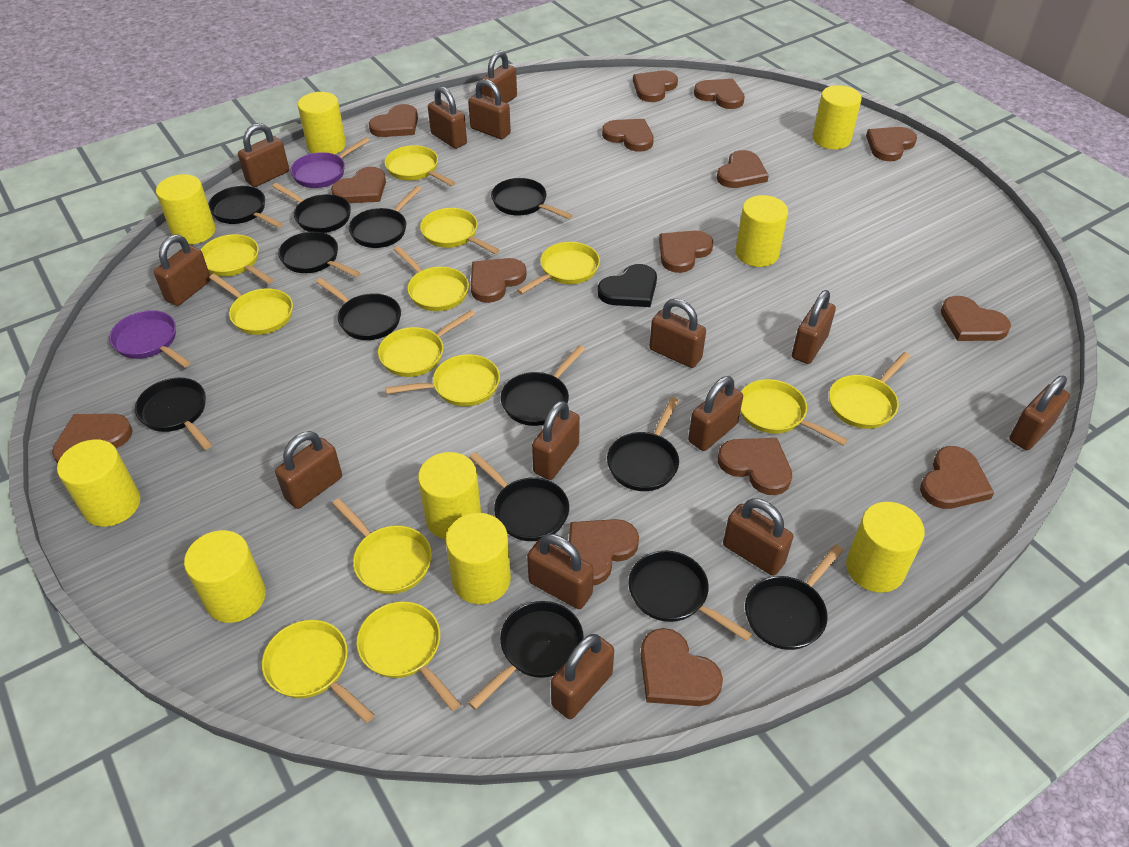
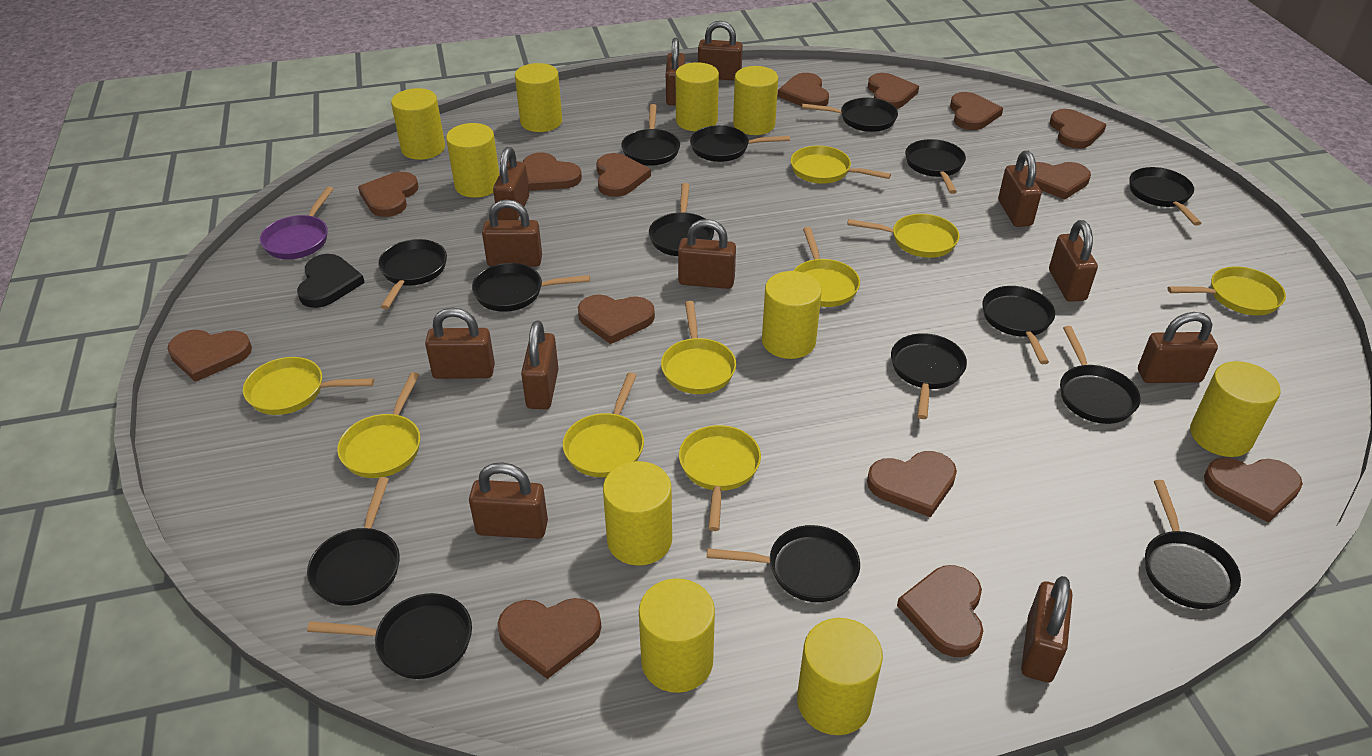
black pan: 13 -> 15
brown heart: 15 -> 14
brown padlock: 14 -> 12
purple pan: 2 -> 1
yellow cylinder: 9 -> 10
yellow pan: 13 -> 9

